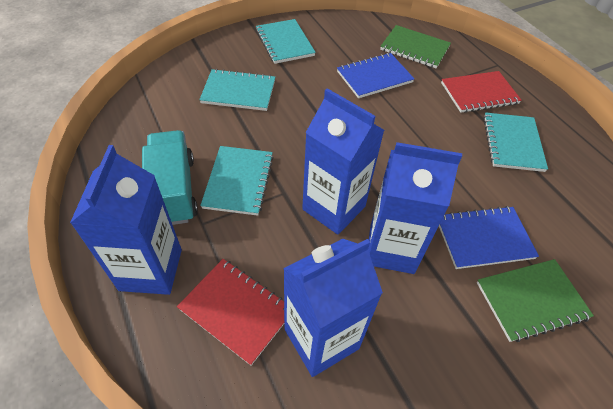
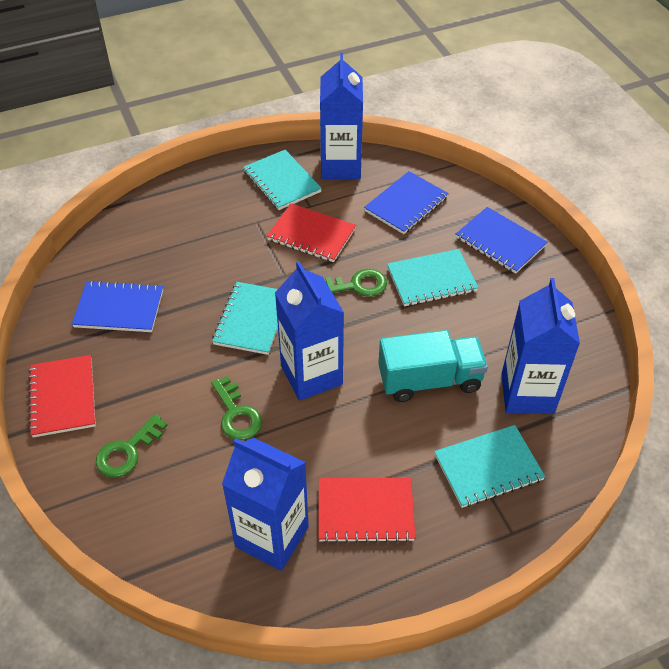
blue notebook: 2 -> 3
green key: 0 -> 3
green notebook: 2 -> 0
red notebook: 2 -> 3

